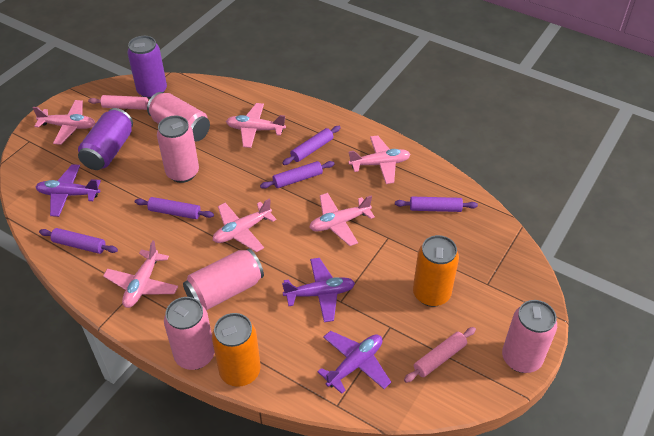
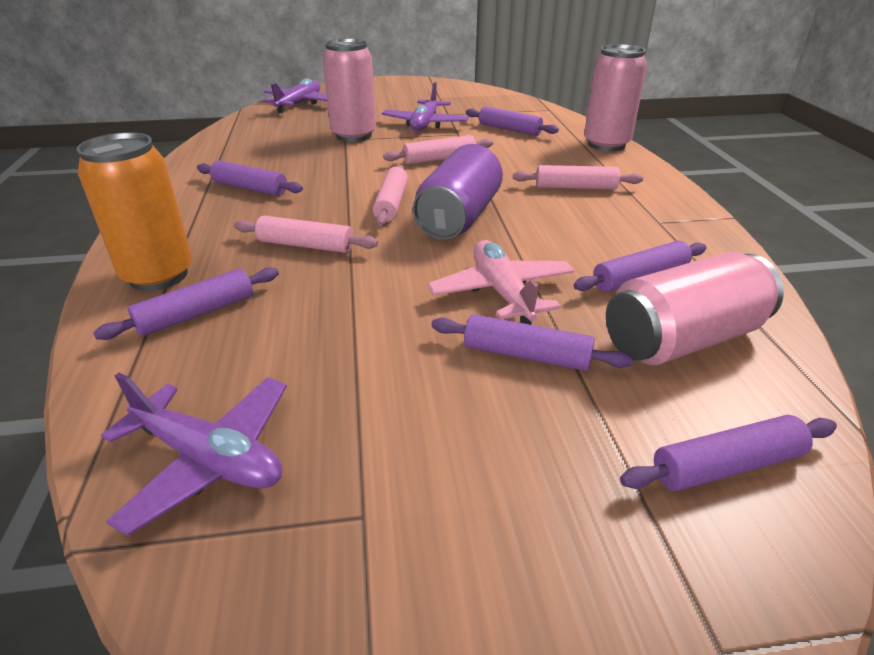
orange can: 2 -> 1
pink can: 5 -> 3
pink plane: 6 -> 1
pink rolling pin: 2 -> 4
purple can: 2 -> 1
purple rolling pin: 5 -> 6

